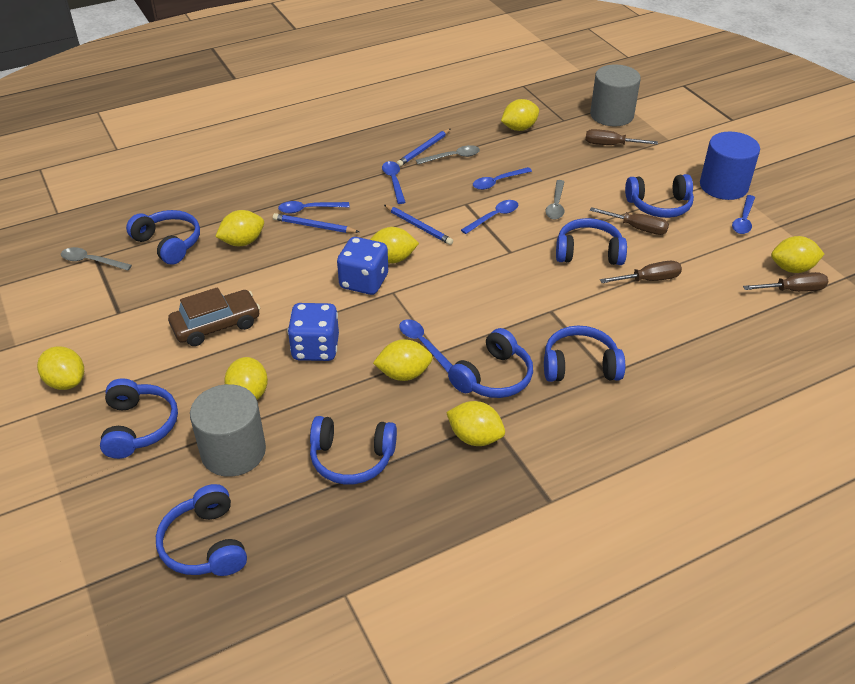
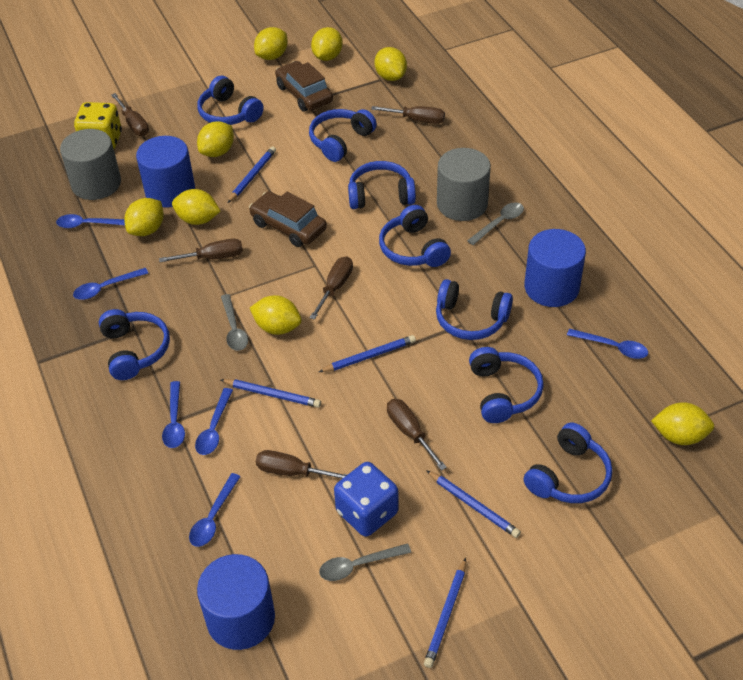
blue cylinder: 1 -> 3
blue dice: 2 -> 1
blue pencil: 3 -> 5
brown car: 1 -> 2
brown screwdriver: 4 -> 6
yellow dice: 0 -> 1

